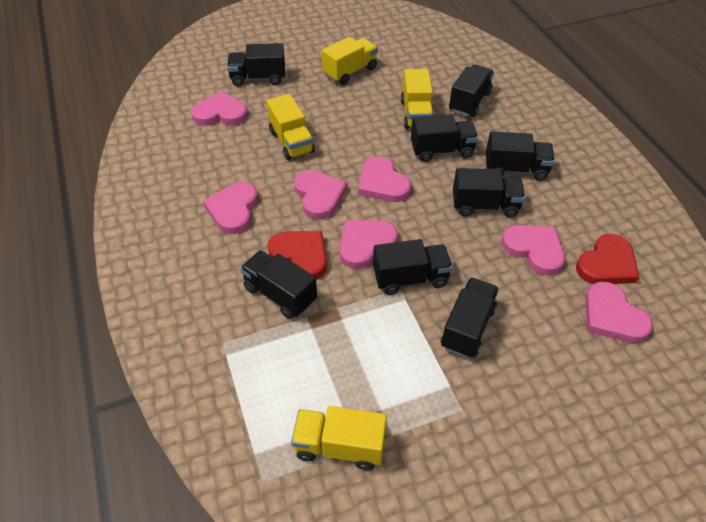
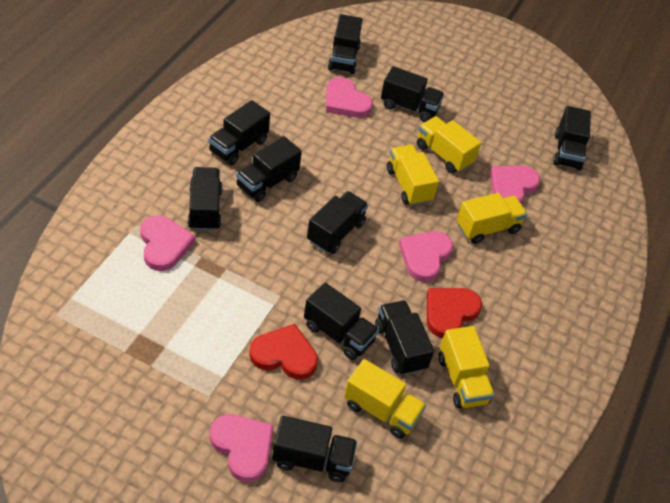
black truck: 8 -> 10
pink heart: 7 -> 5
yellow truck: 4 -> 5

